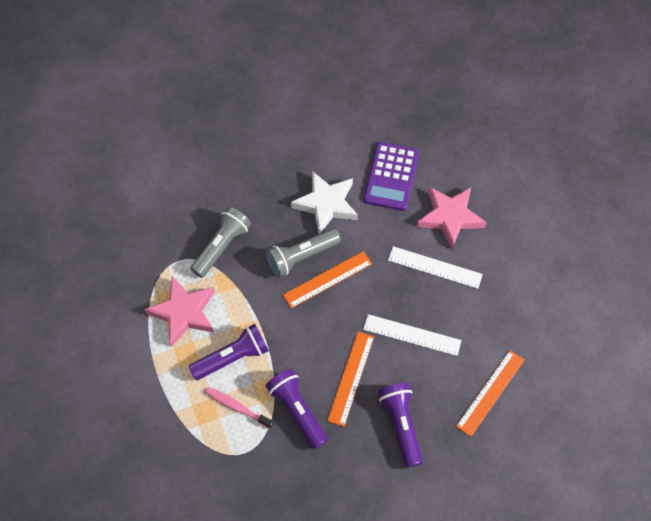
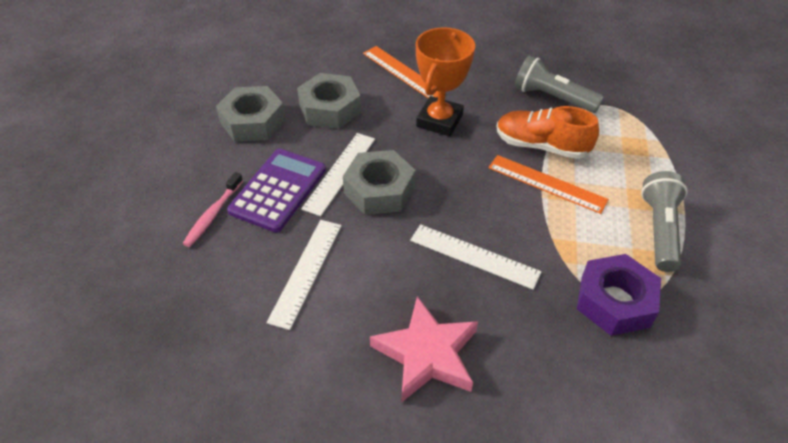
grey nut: 0 -> 3
orange ruler: 3 -> 2
orange shoe: 0 -> 1
orange trophy: 0 -> 1
pink star: 2 -> 1
purple flashlight: 3 -> 0
purple nut: 0 -> 1
white ruler: 2 -> 3
white star: 1 -> 0

